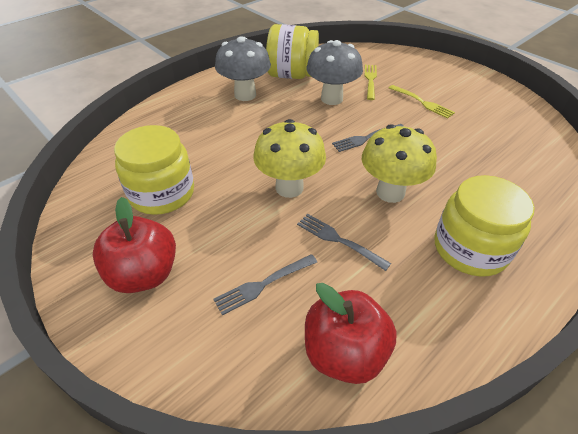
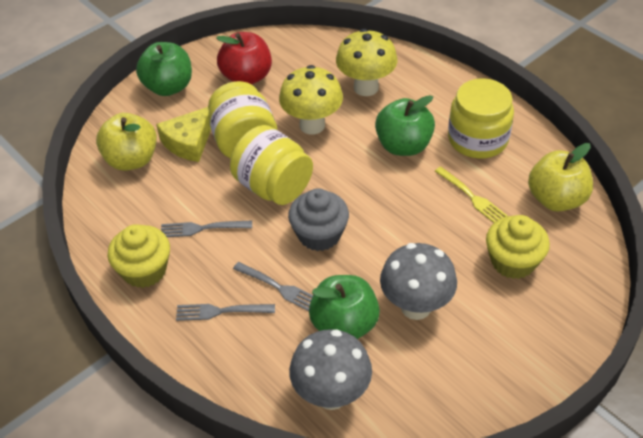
green apple: 0 -> 3
grey cupcake: 0 -> 1
red apple: 2 -> 1
yellow apple: 0 -> 2
yellow cheese: 0 -> 1
yellow cupcake: 0 -> 2
yellow fork: 2 -> 1

